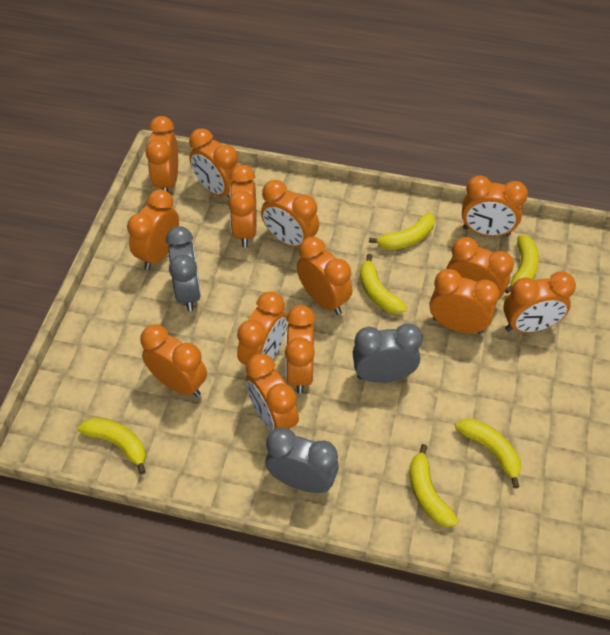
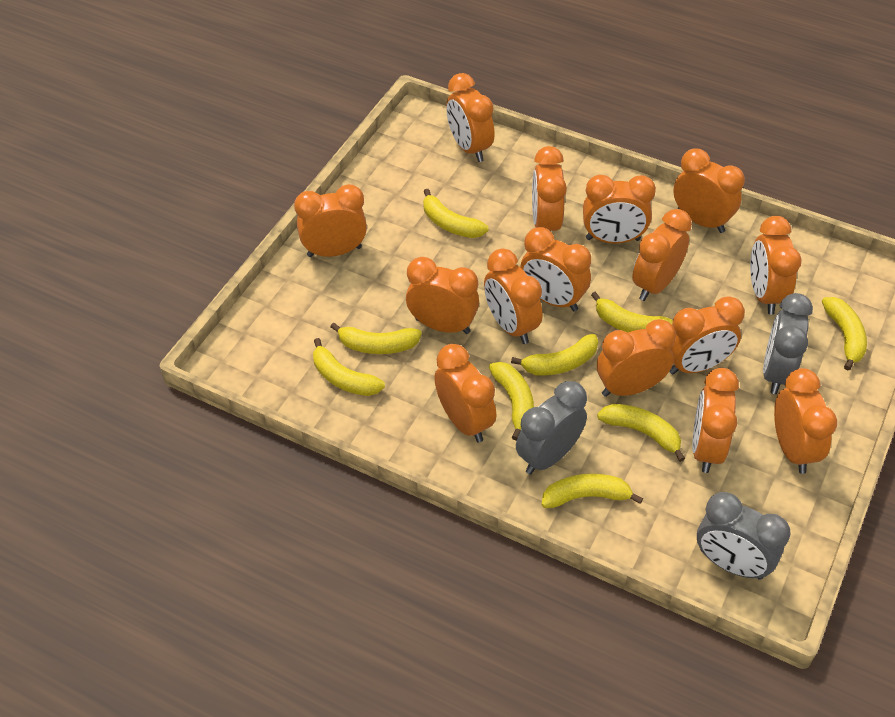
orange clock: 14 -> 15
yellow banana: 6 -> 9

